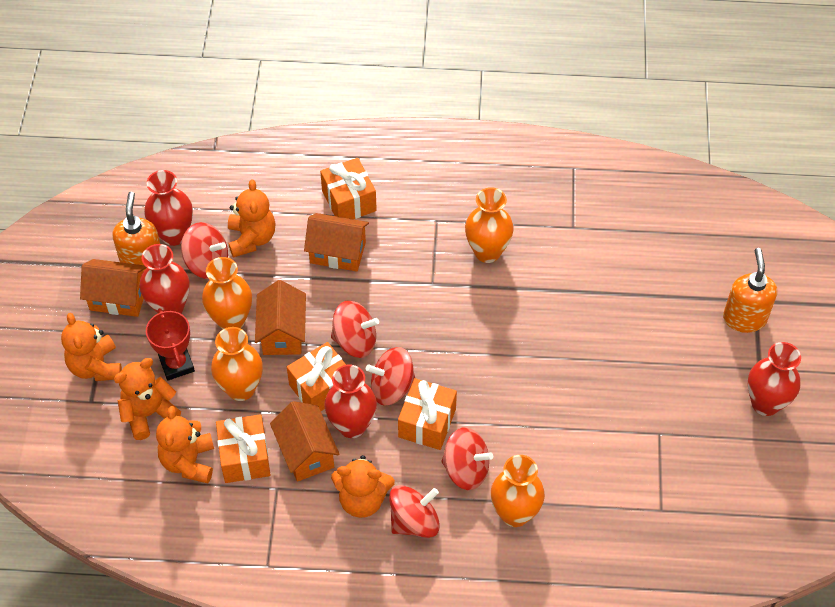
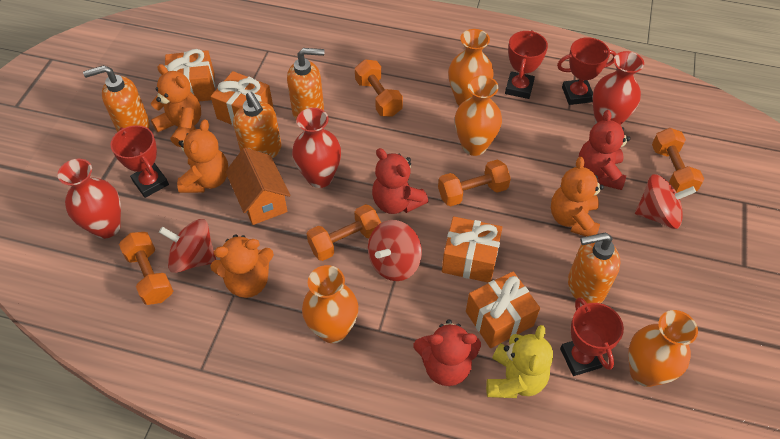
orange dumbbell: 0 -> 5
orange house: 4 -> 1
orange soap dispenser: 2 -> 4
orange teddy bear: 5 -> 4
red spinning top: 5 -> 3
red teddy bear: 0 -> 3
red trophy: 1 -> 4
red vase: 4 -> 3
yellow teddy bear: 0 -> 1

